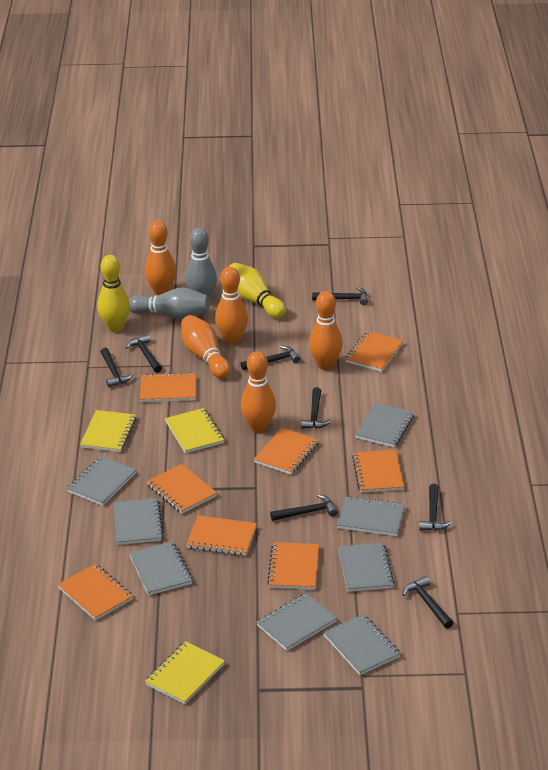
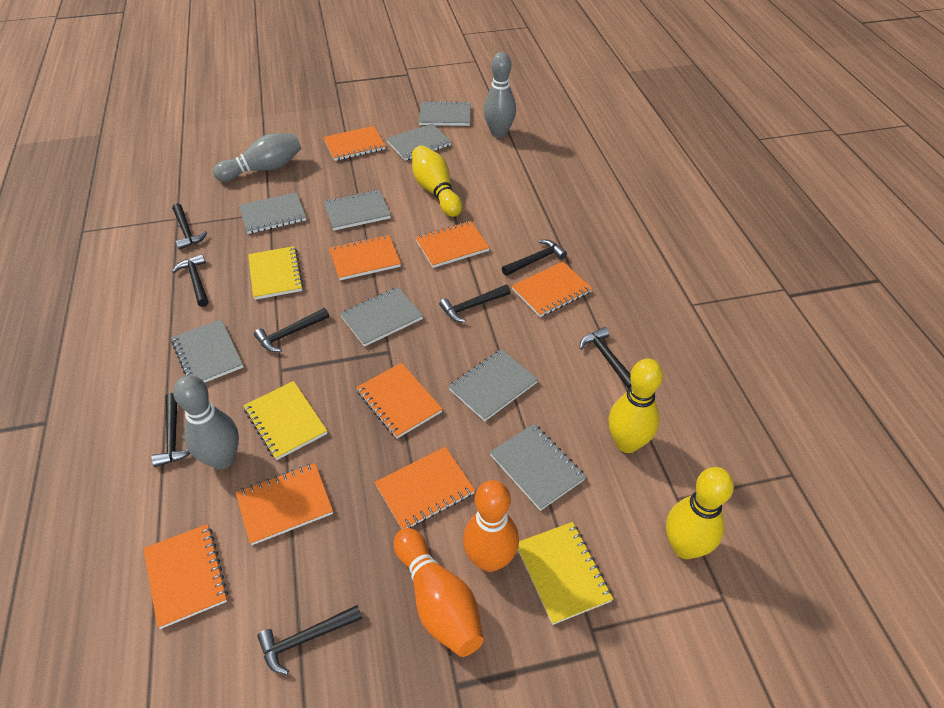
grey bowling pin: 2 -> 3
orange bowling pin: 5 -> 2
yellow bowling pin: 2 -> 3

